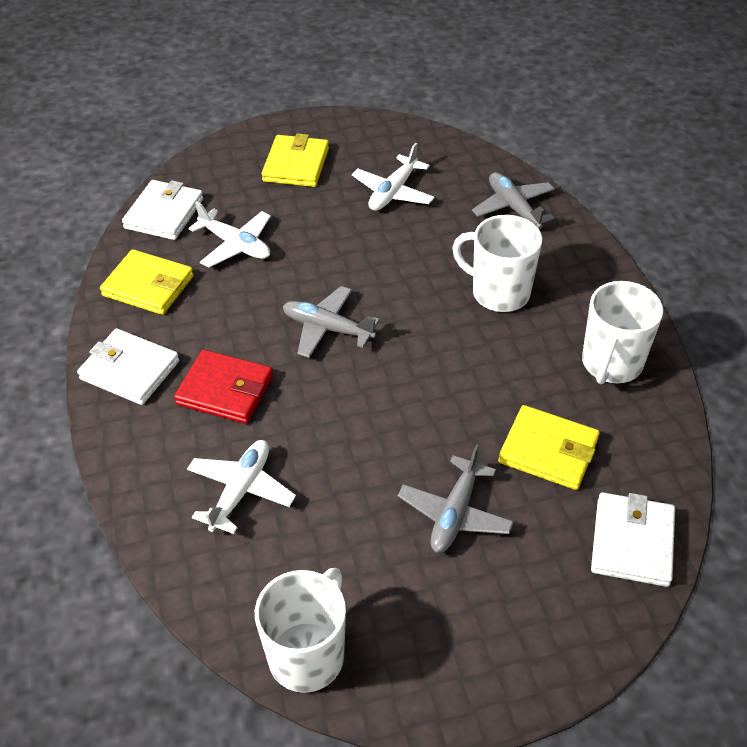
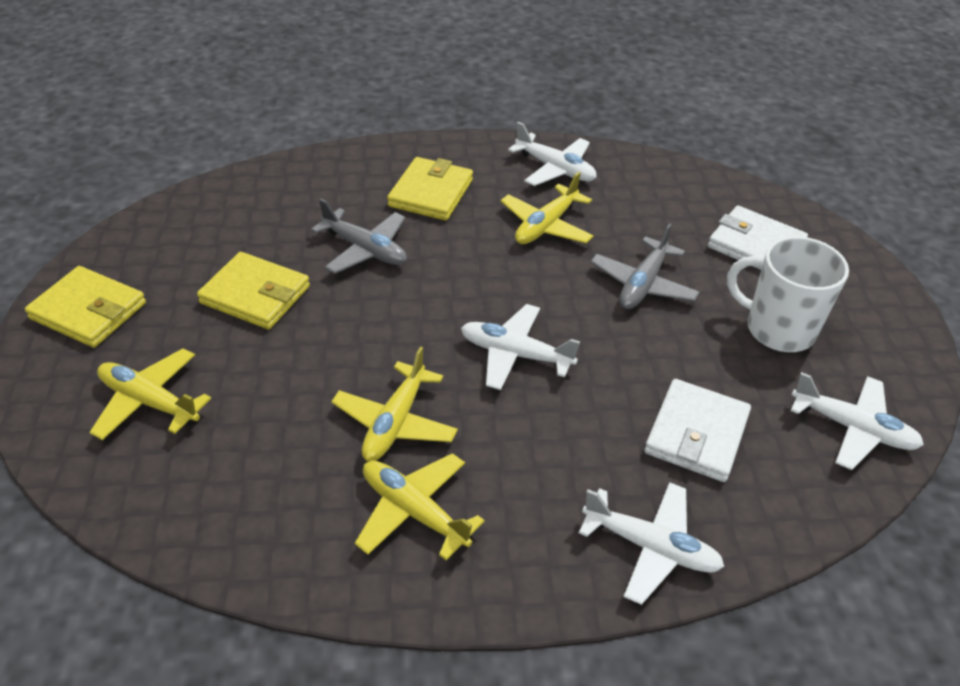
grey plane: 3 -> 2
red wallet: 1 -> 0
white mug: 3 -> 1
white plane: 3 -> 4
white wallet: 3 -> 2
yellow plane: 0 -> 4

